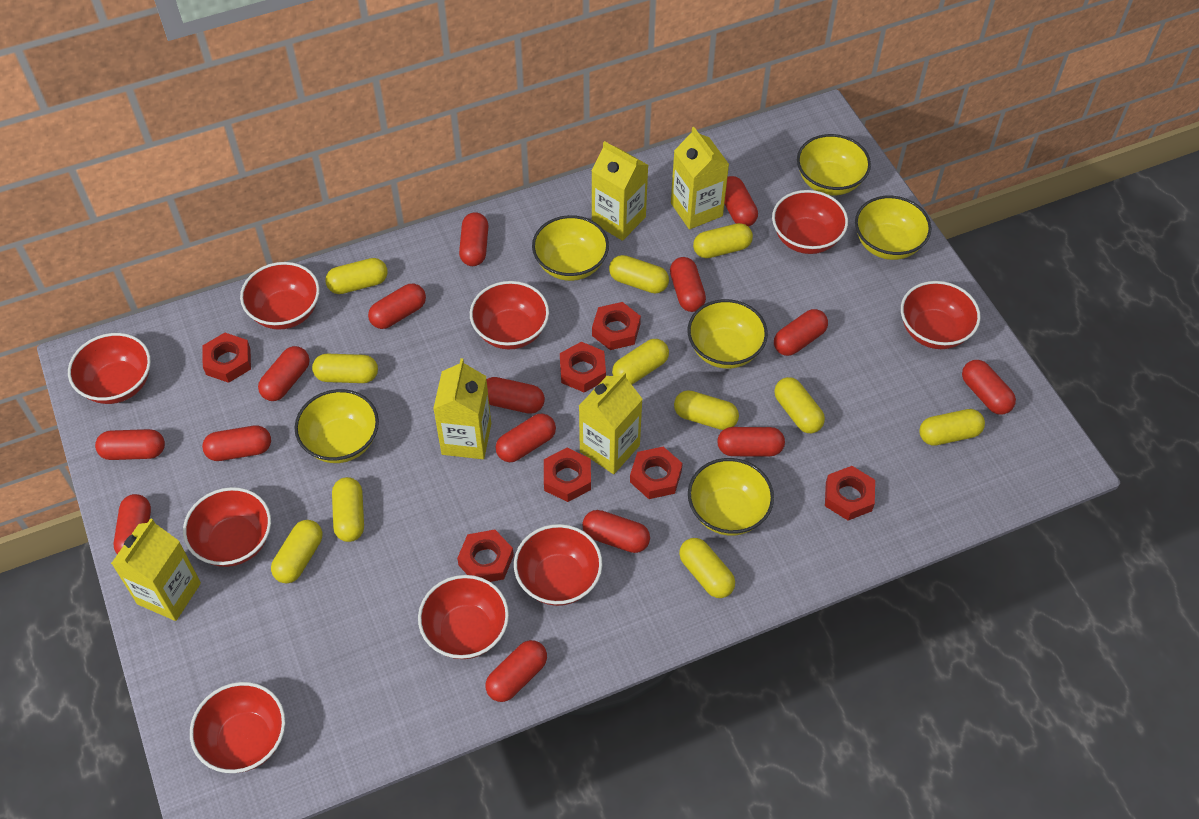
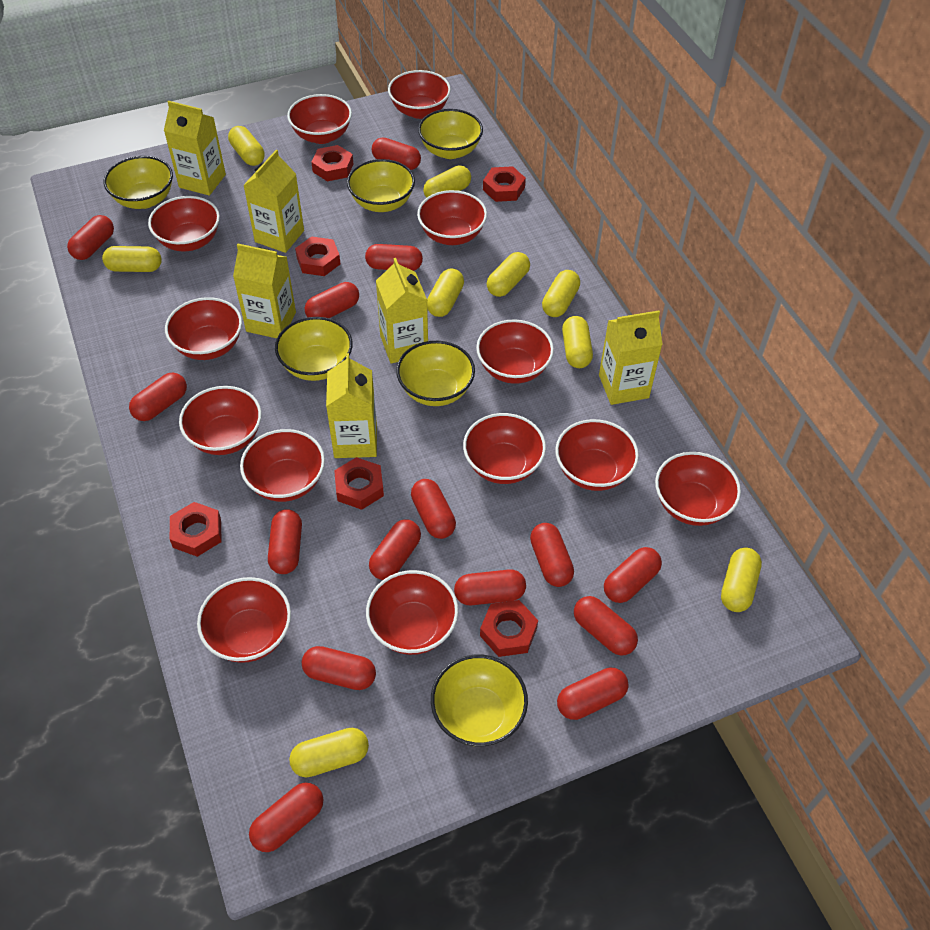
red bowl: 9 -> 13
red nut: 7 -> 6
yellow capsule: 11 -> 9
yellow carton: 5 -> 6

